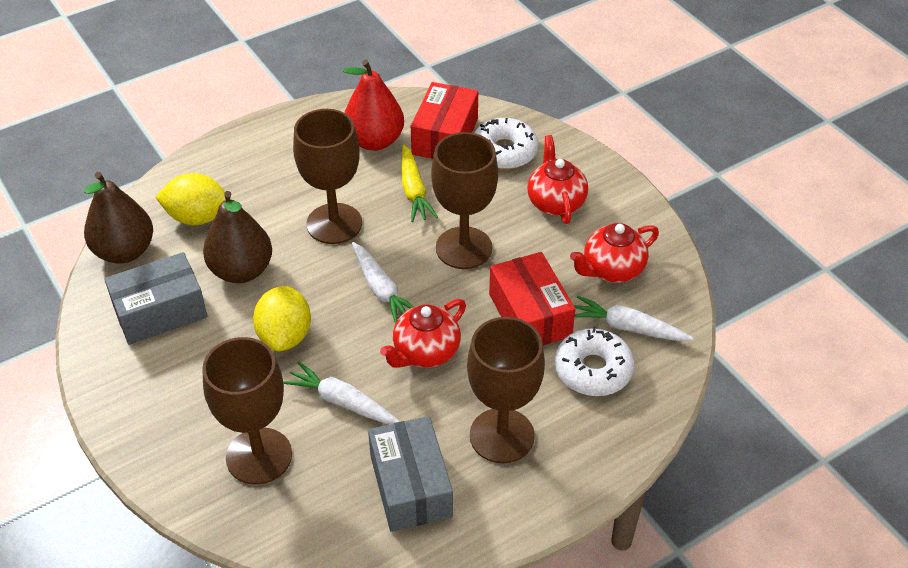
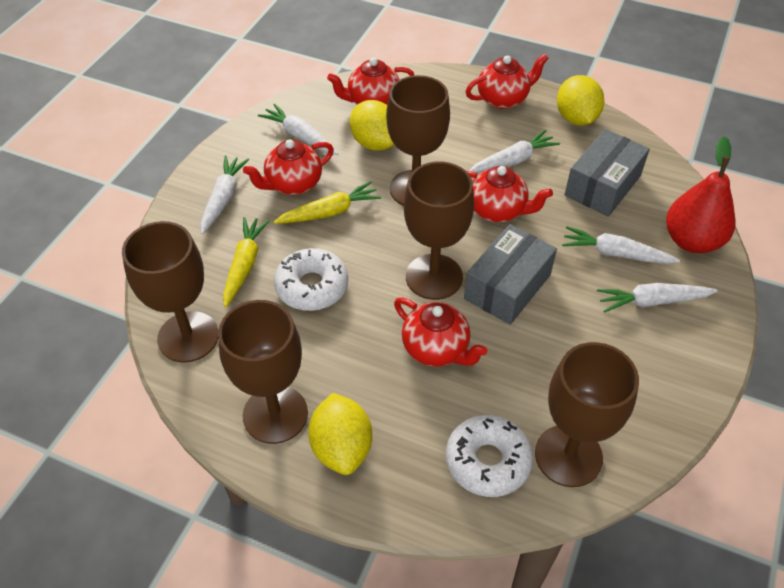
brown goblet: 4 -> 5
brown pear: 2 -> 0
red box: 2 -> 0
red teapot: 3 -> 5
white carrot: 3 -> 5
yellow carrot: 1 -> 2
yellow lemon: 2 -> 3

